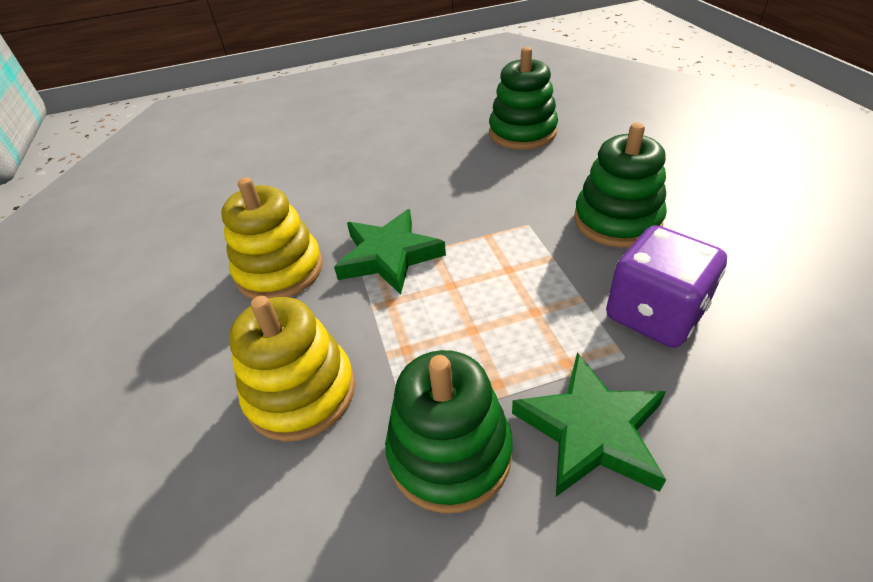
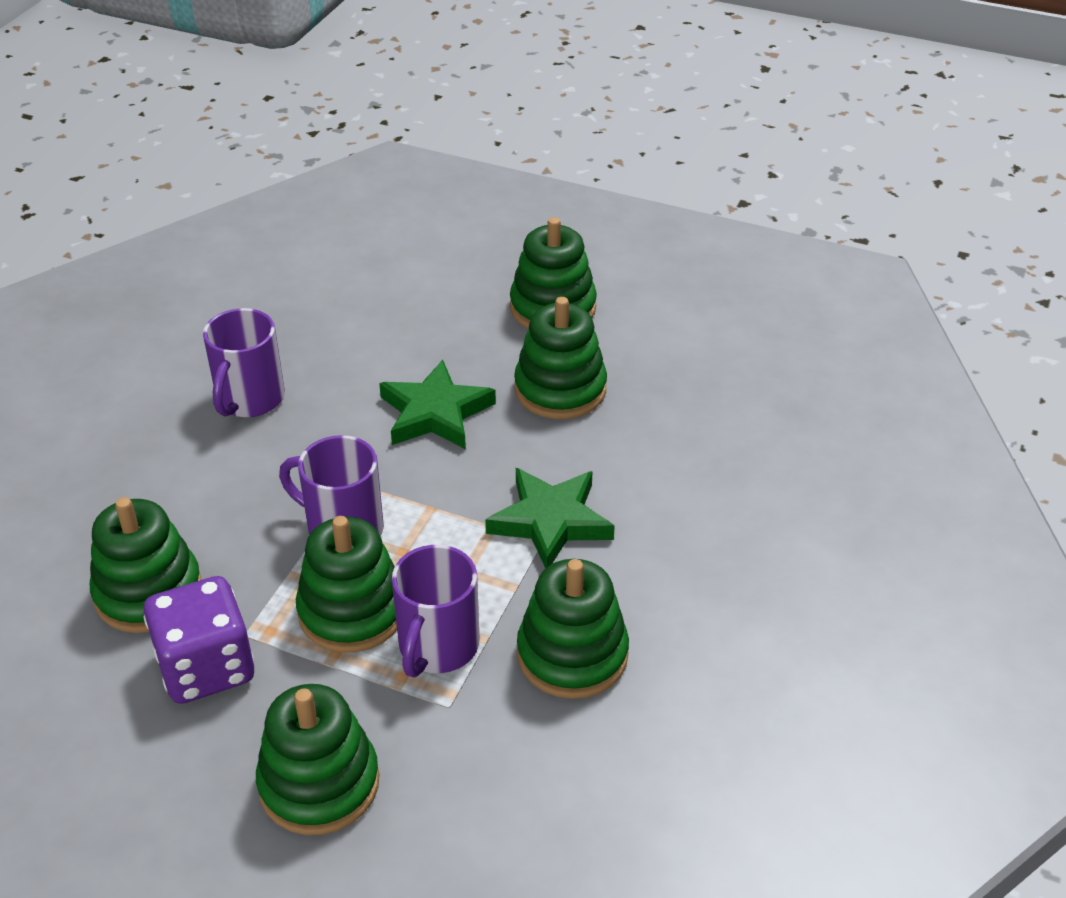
green stacking toy: 3 -> 6
purple mug: 0 -> 3
yellow stacking toy: 2 -> 0

